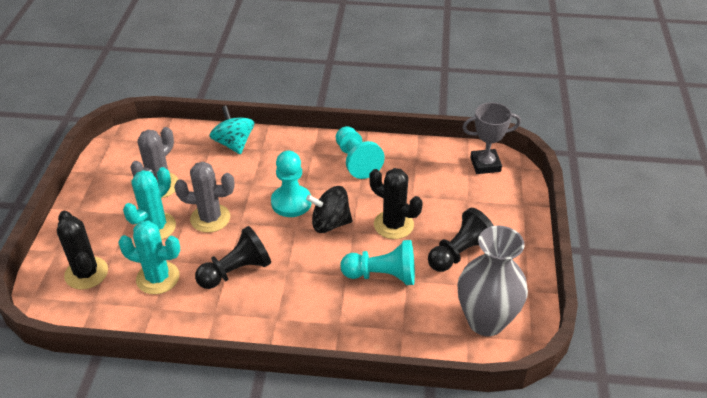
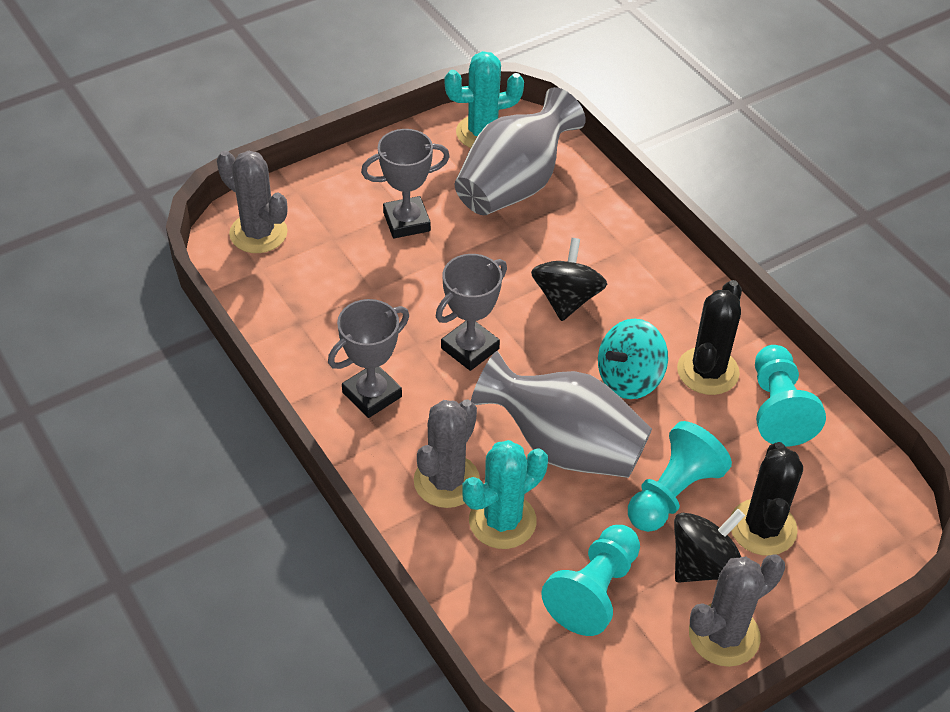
black pawn: 2 -> 0
black spinning top: 1 -> 2
grey cactus: 2 -> 3
grey trophy: 1 -> 3
grey vase: 1 -> 2

